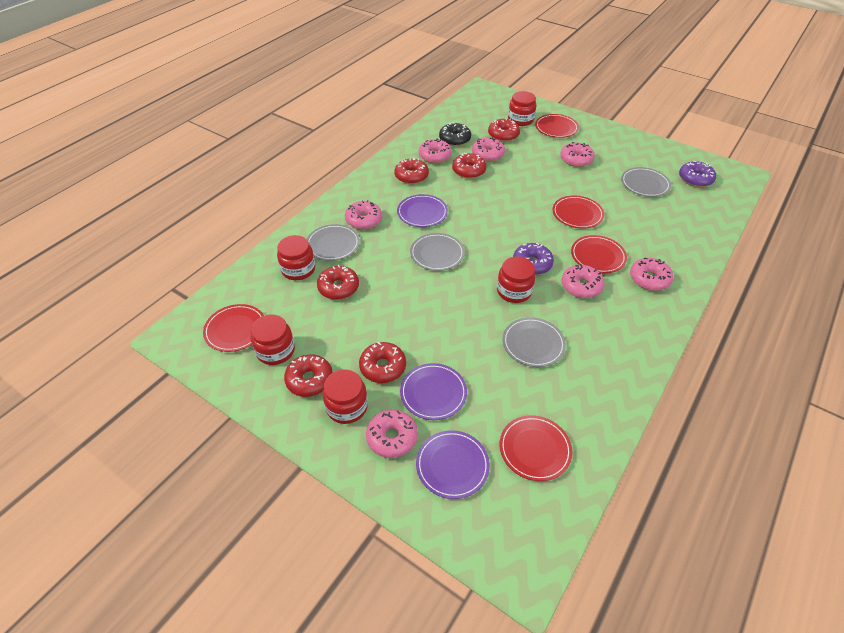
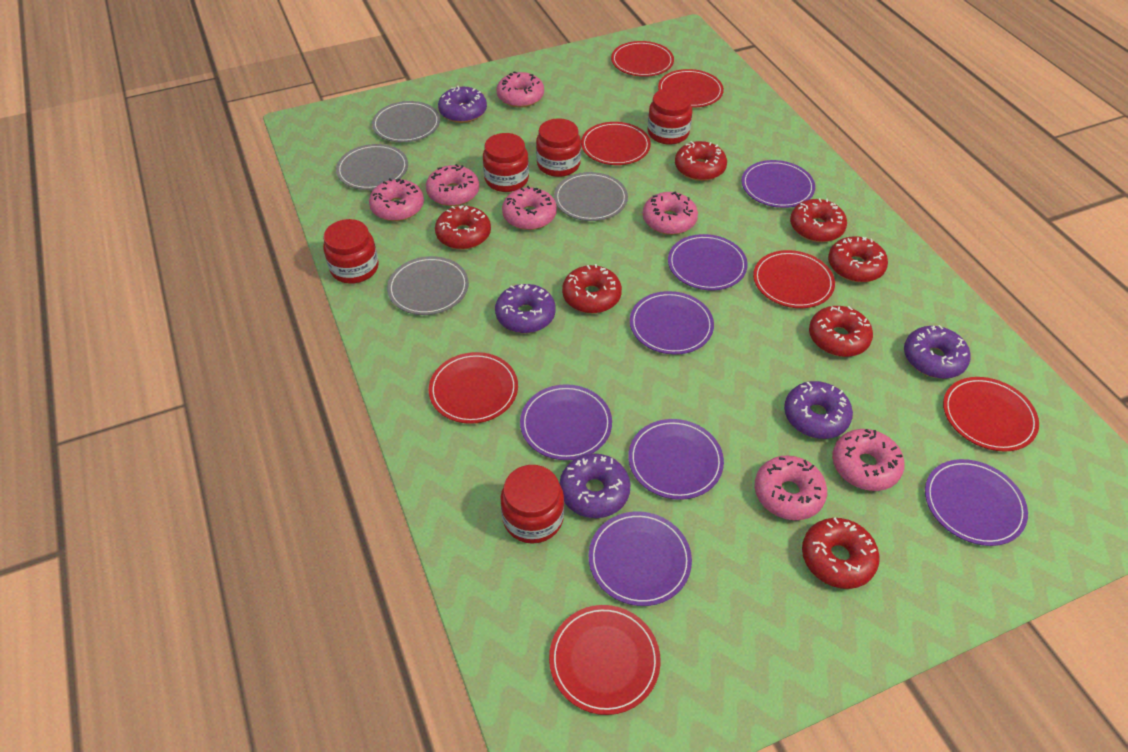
black donut: 1 -> 0
purple donut: 2 -> 5
purple plate: 3 -> 7
red donut: 6 -> 7
red plate: 5 -> 7

